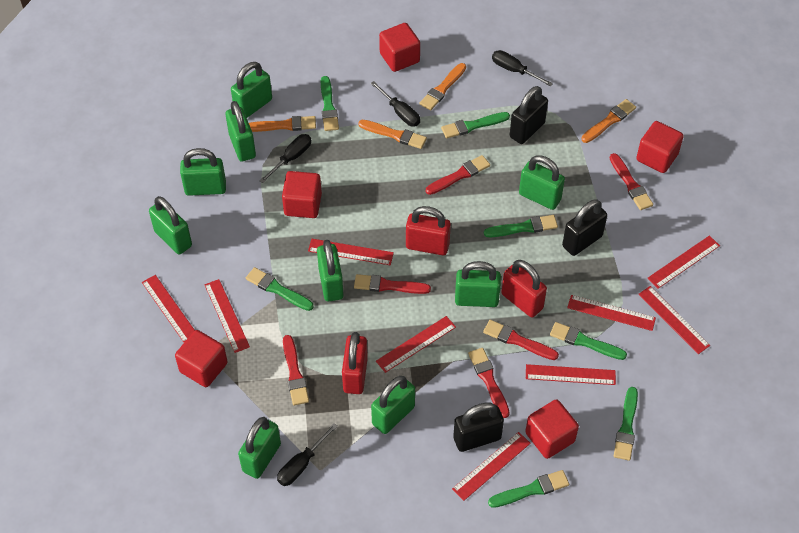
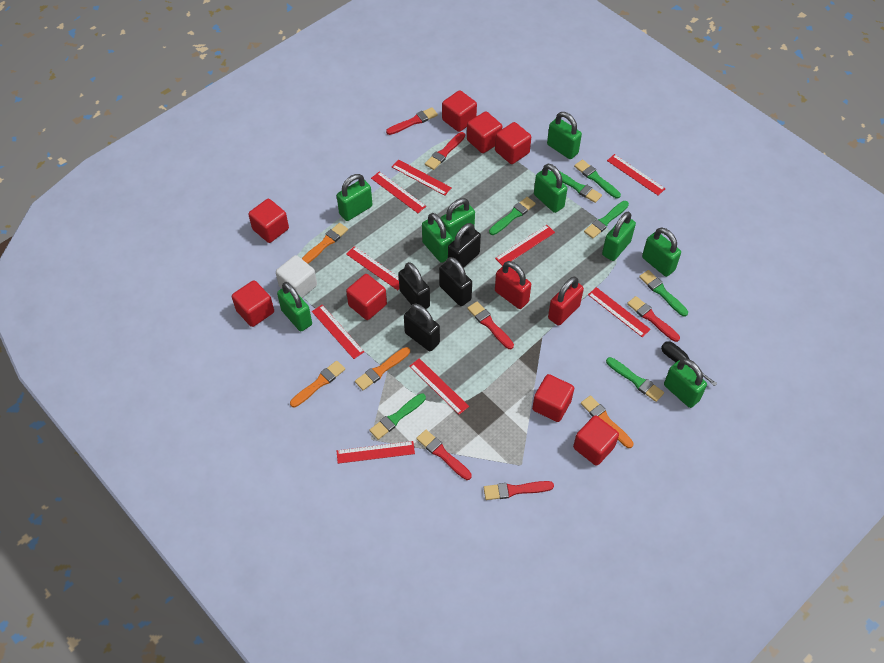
black padlock: 3 -> 4
black screwdriver: 4 -> 1
red cube: 5 -> 8
red padlock: 3 -> 2
white cube: 0 -> 1

